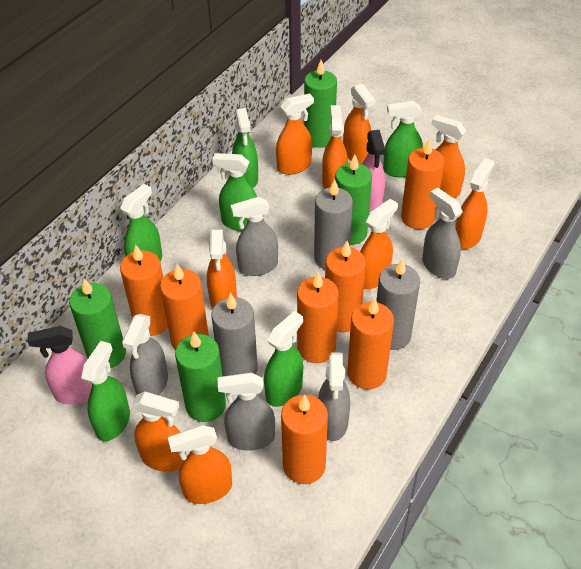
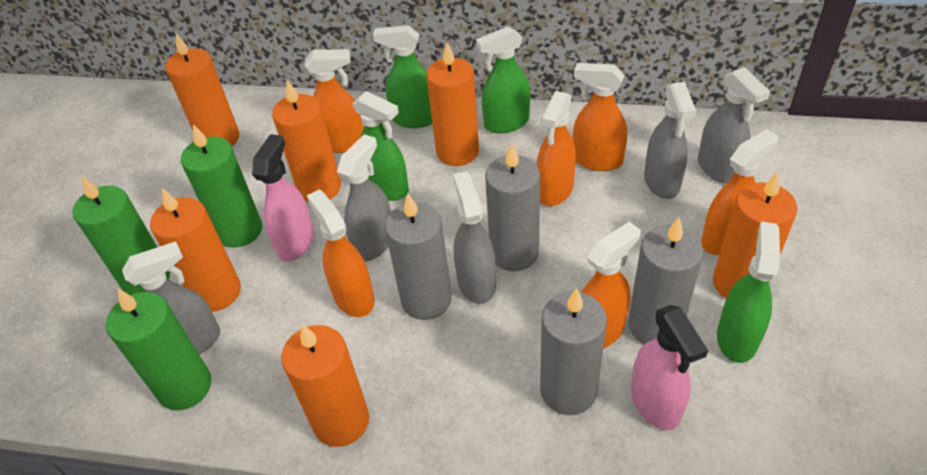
green candle: 4 -> 3
green spray bottle: 6 -> 4
grey candle: 3 -> 4
orange candle: 7 -> 6
orange spray bottle: 9 -> 6

